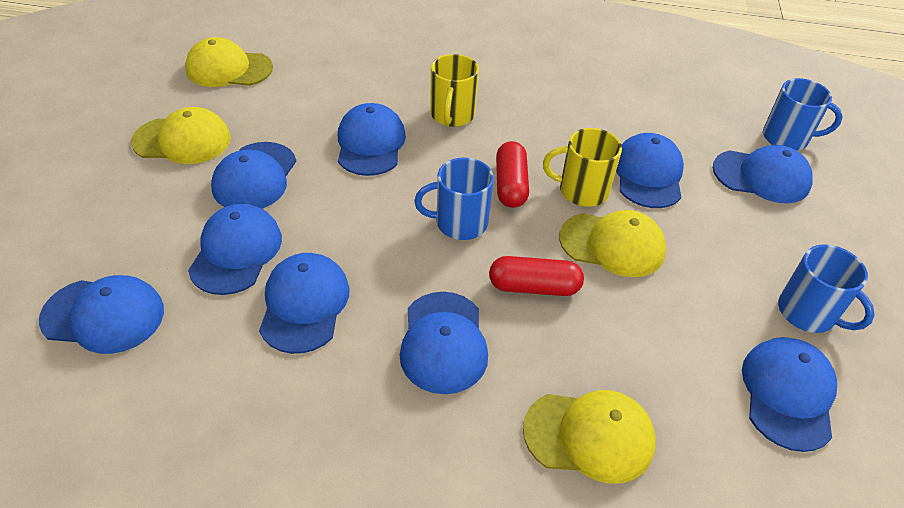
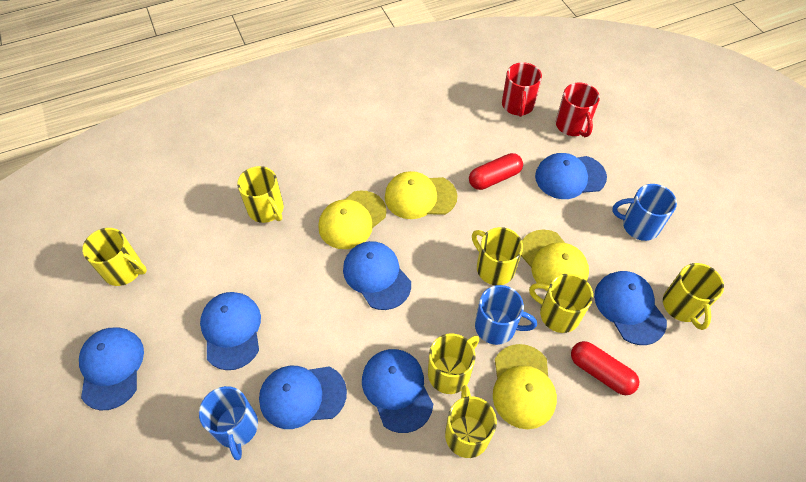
blue cap: 9 -> 7
red mug: 0 -> 2
yellow mug: 2 -> 7

